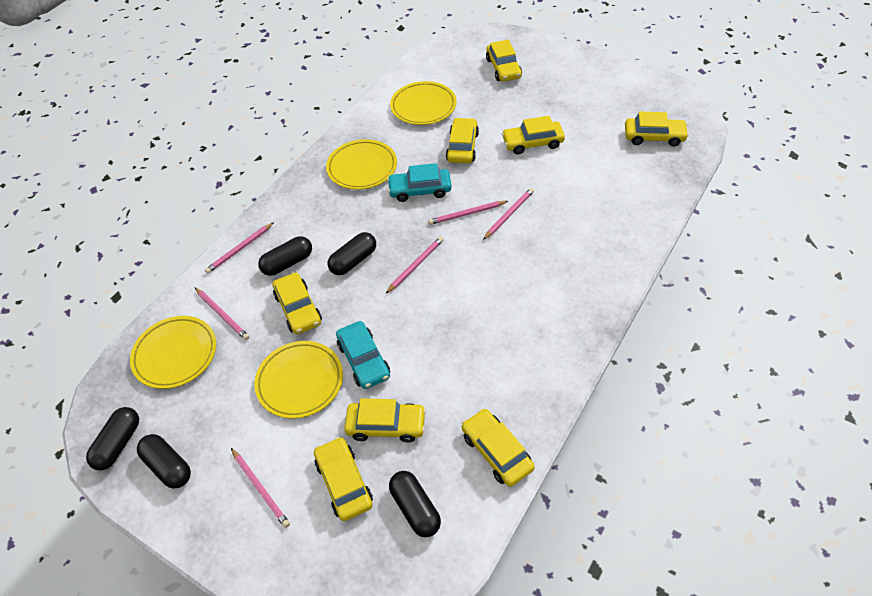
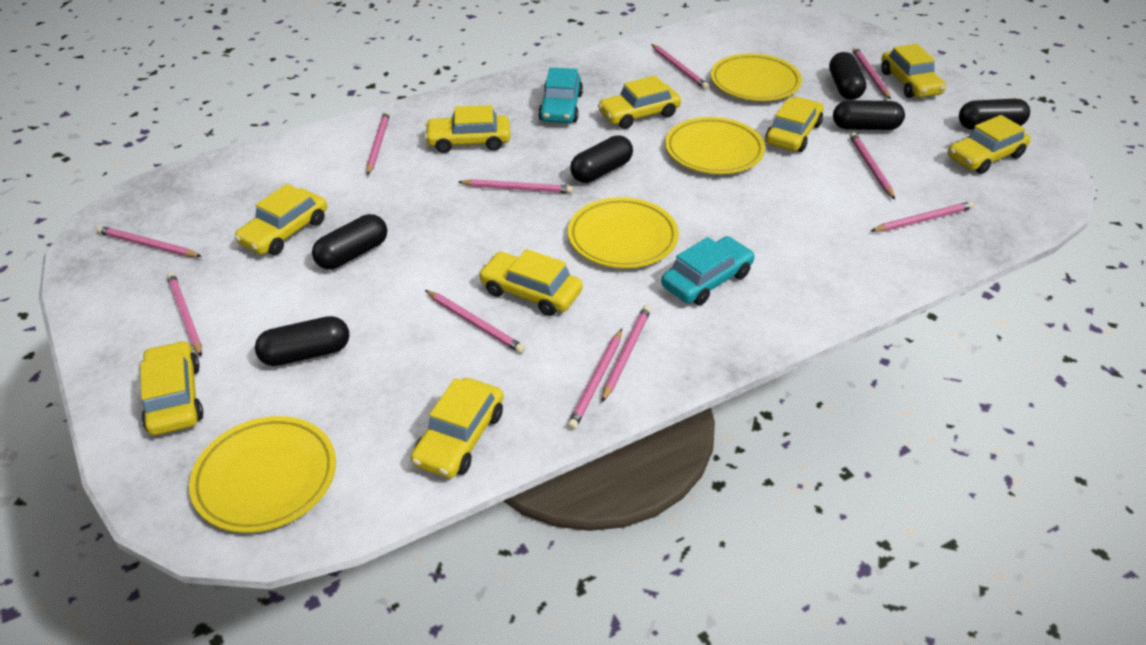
black capsule: 5 -> 6
pink pencil: 6 -> 11
yellow car: 8 -> 9

